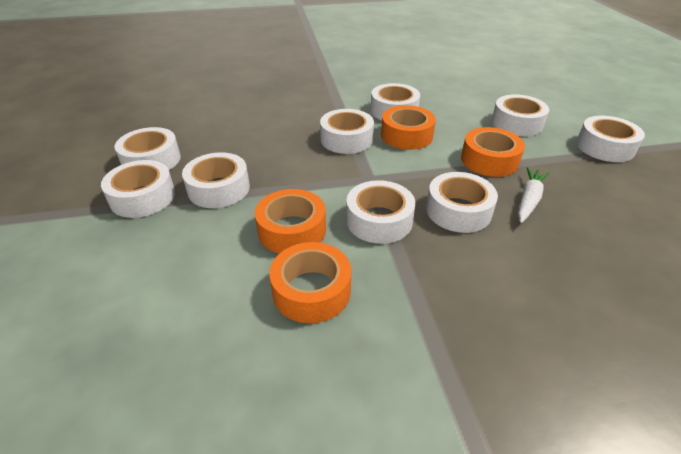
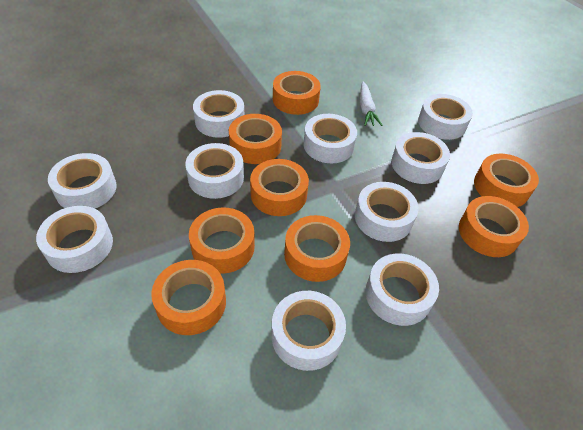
orange tape: 4 -> 8
white tape: 9 -> 10

